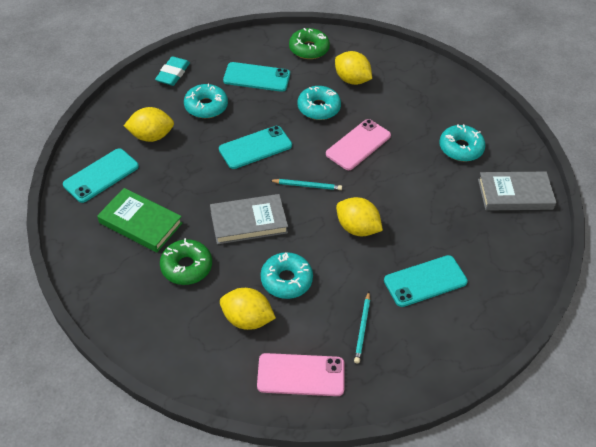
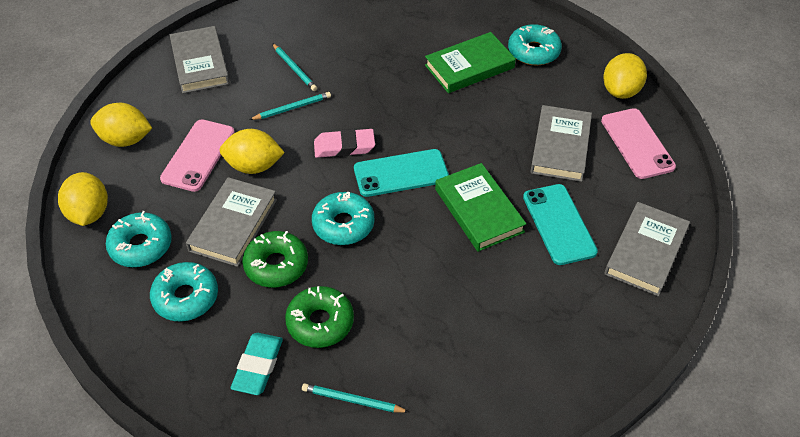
green book: 1 -> 2
grey book: 2 -> 4
pink eraser: 0 -> 1
turquoise pencil: 2 -> 3
turquoise phone: 4 -> 2

